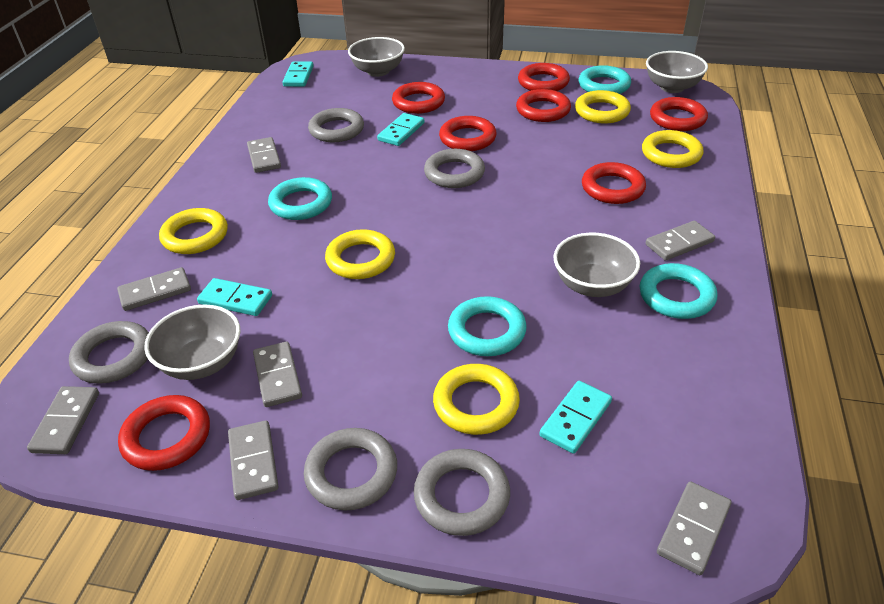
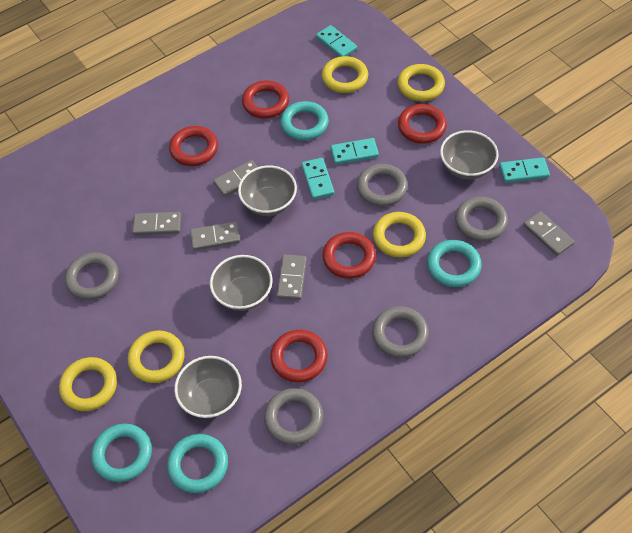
grey domino: 7 -> 5
red ring: 7 -> 5

